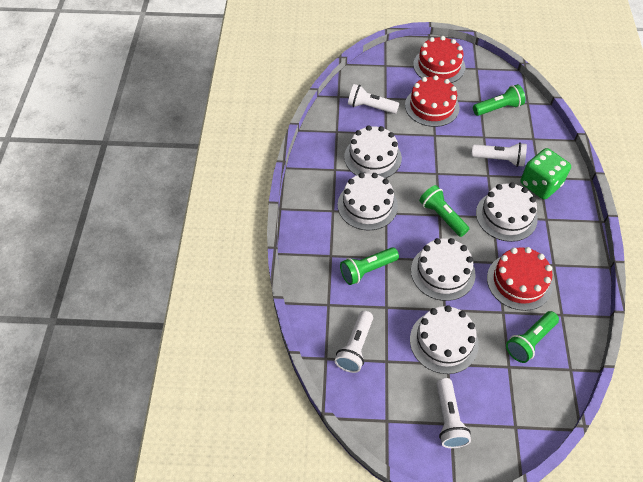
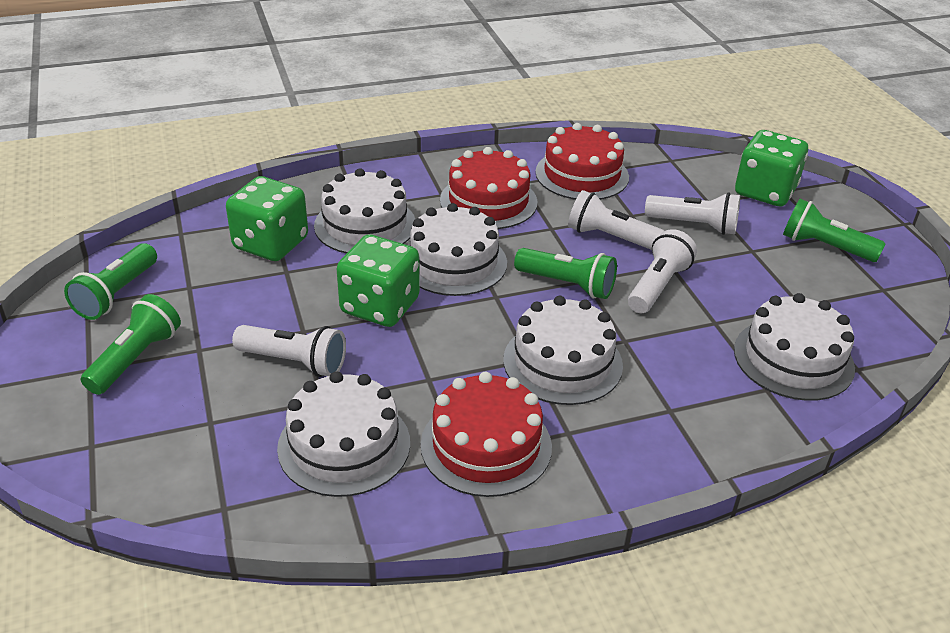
green dice: 1 -> 3

